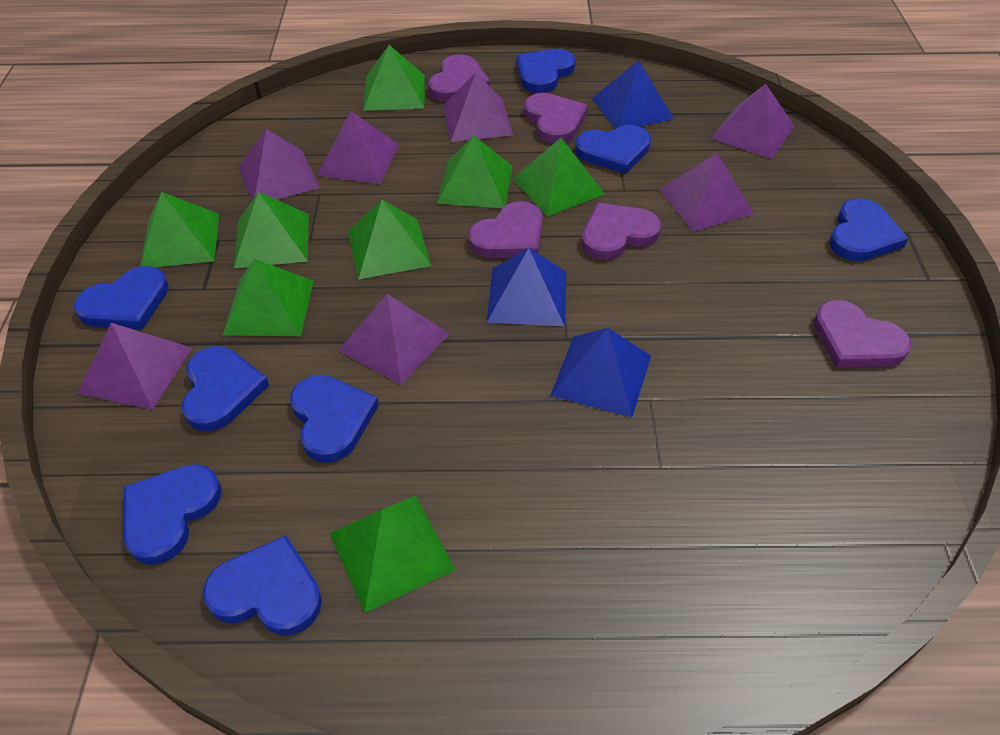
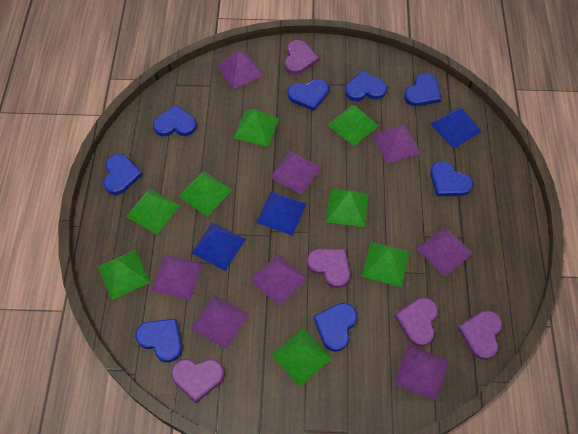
purple pyramid: 7 -> 8

